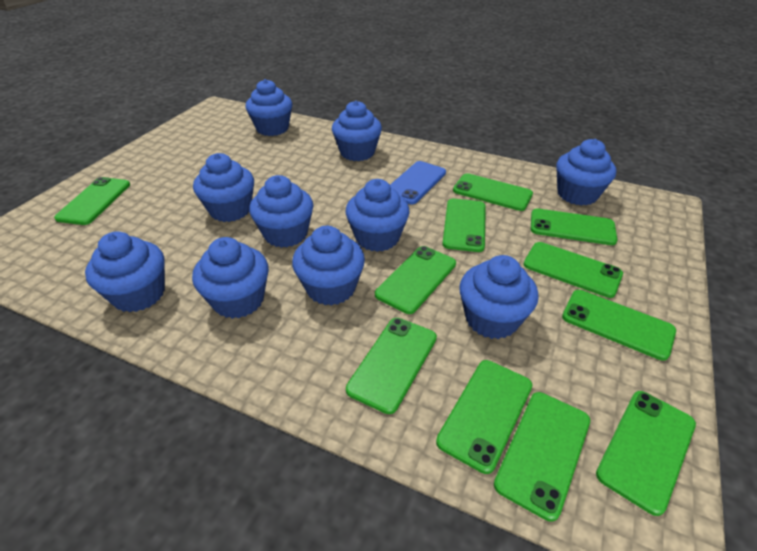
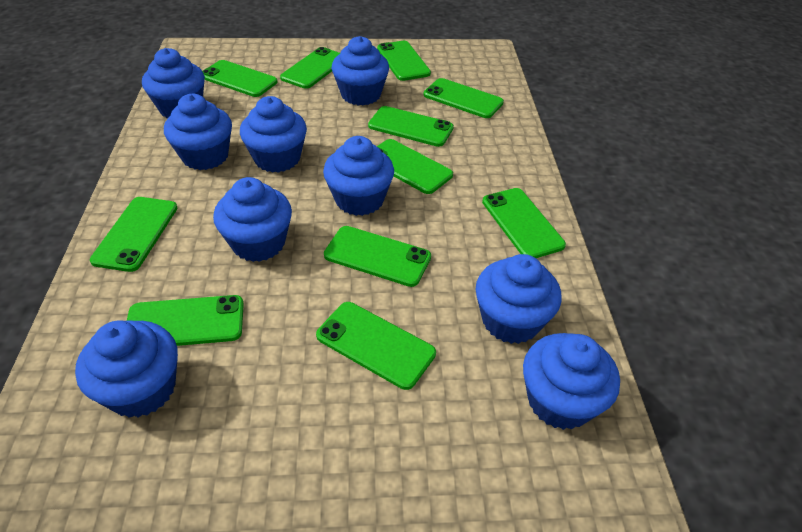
blue cupcake: 10 -> 9
blue phone: 1 -> 0

